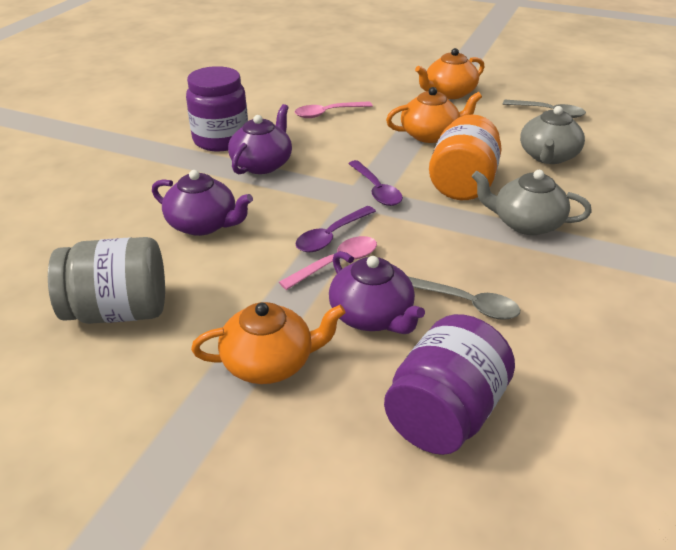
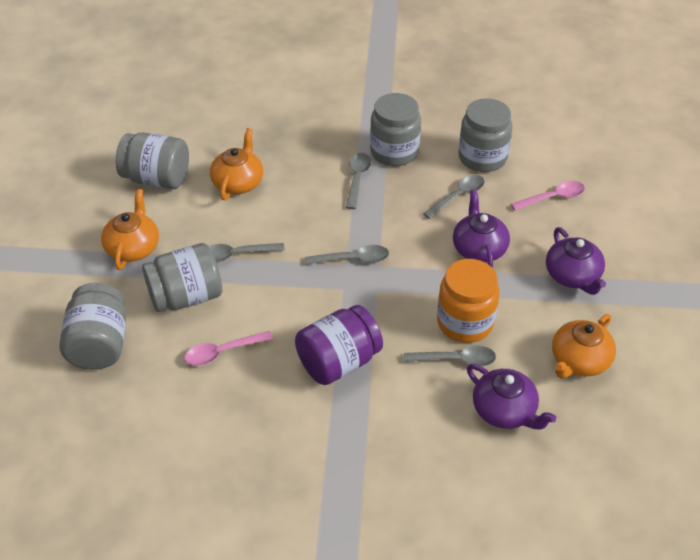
grey jar: 1 -> 5
grey spoon: 2 -> 5
grey teapot: 2 -> 0
purple jar: 2 -> 1
purple spoon: 2 -> 0

